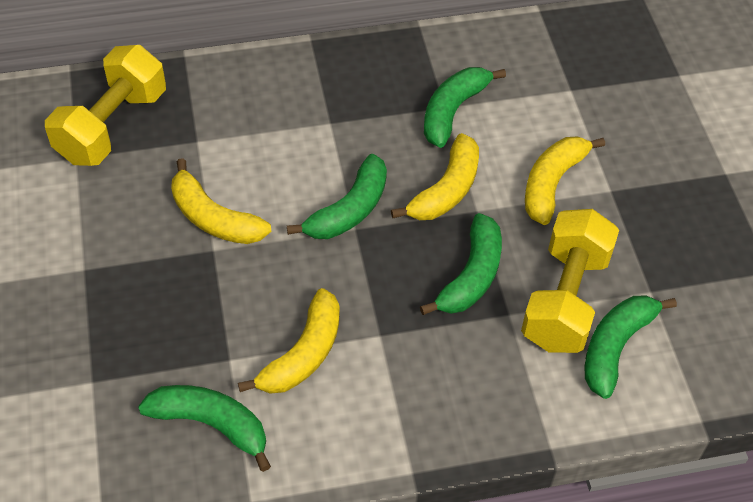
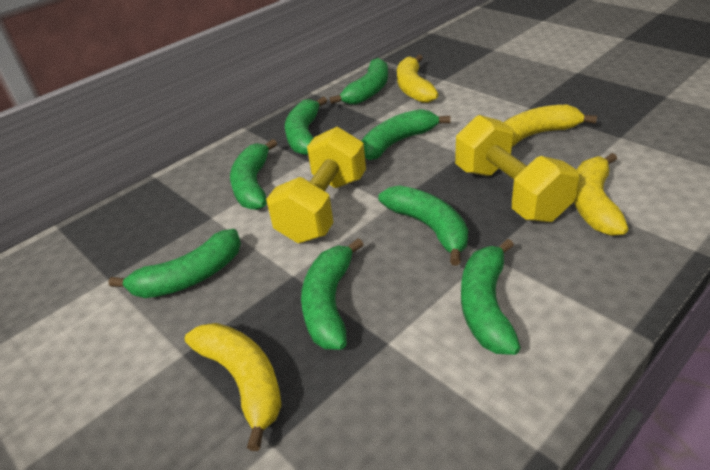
green banana: 5 -> 8

